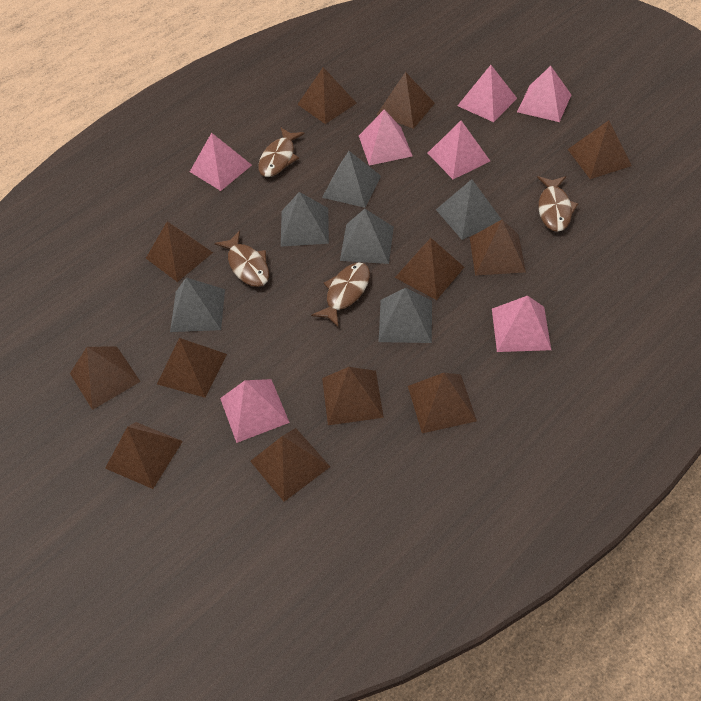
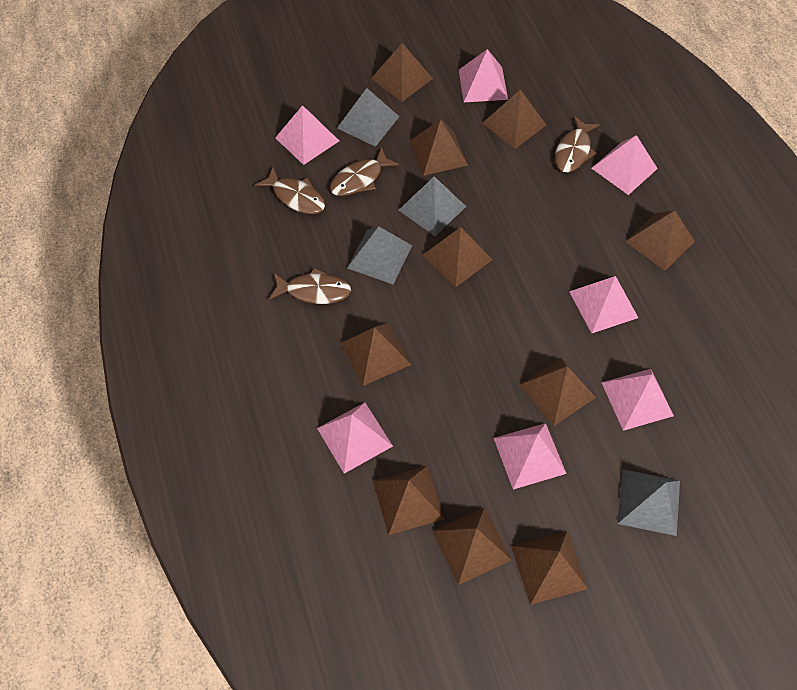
brown pyramid: 12 -> 10
grey pyramid: 6 -> 4

